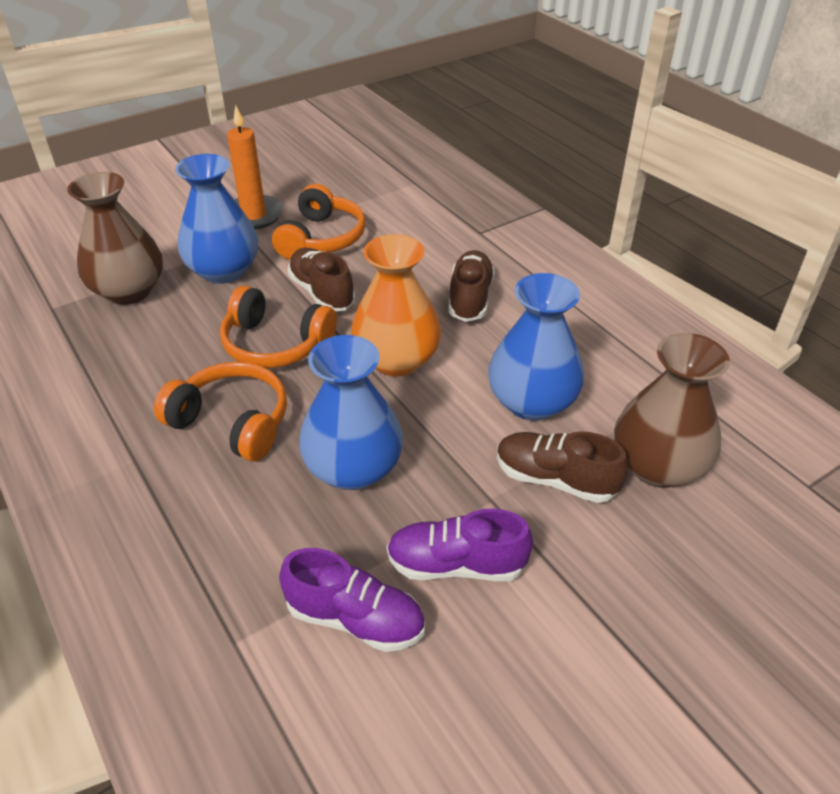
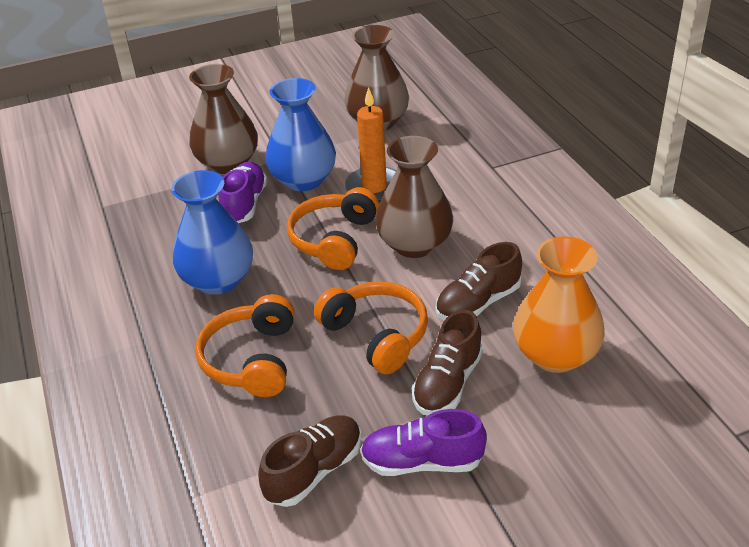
blue vase: 3 -> 2
brown vase: 2 -> 3

